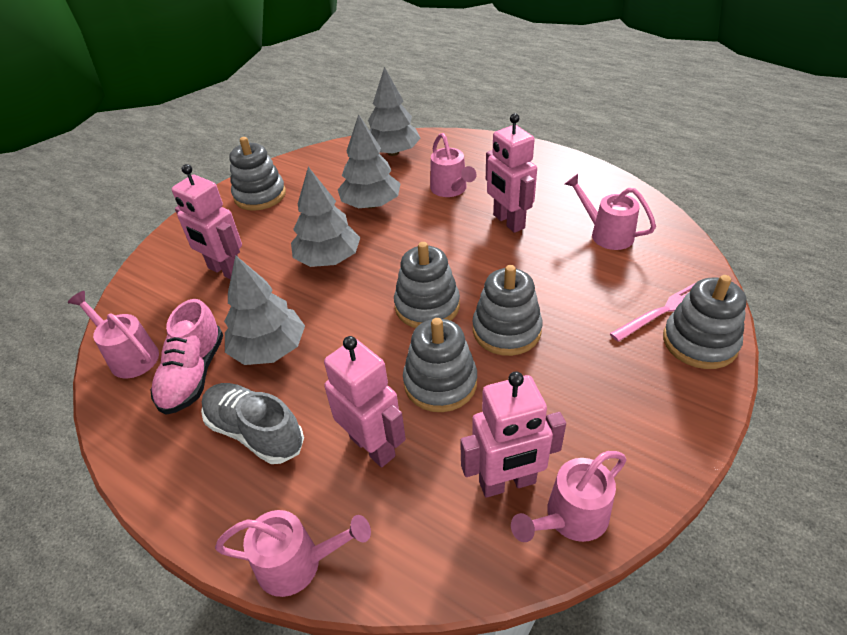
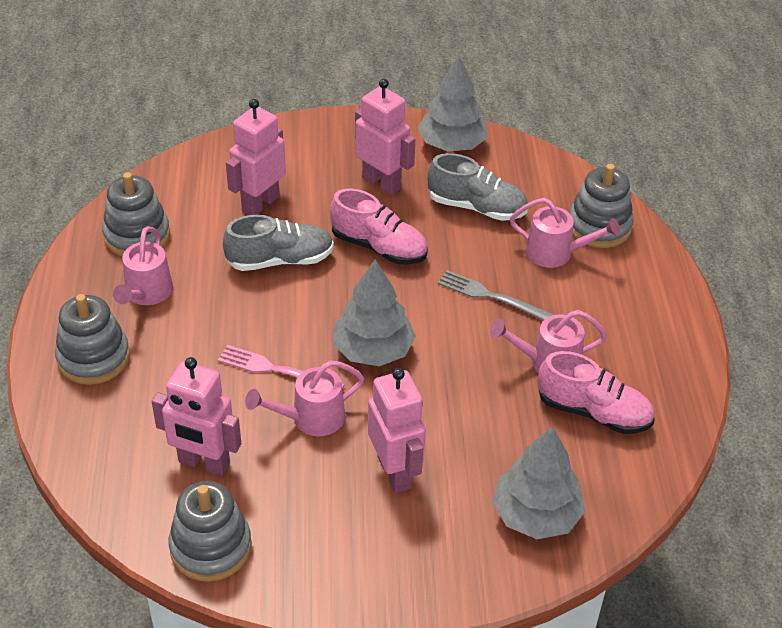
grey fork: 0 -> 1
grey shoe: 1 -> 2
grey stacking toy: 5 -> 4
grey tree: 4 -> 3
pink shoe: 1 -> 2
pink watering can: 5 -> 4

